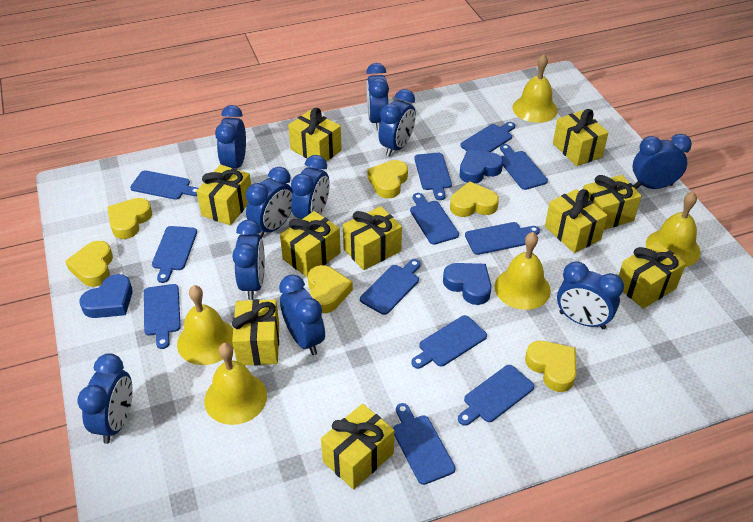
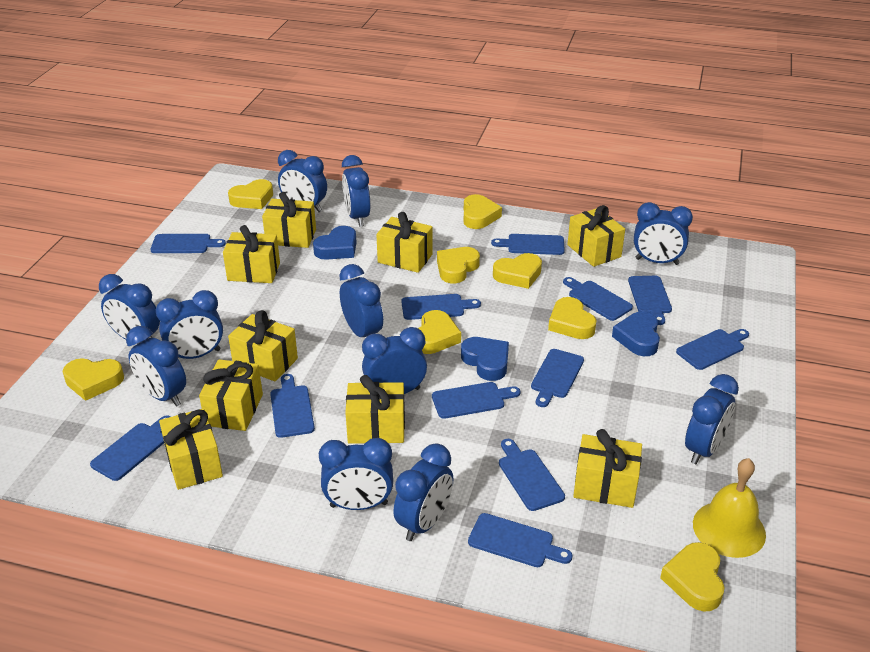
blue clock: 10 -> 11
yellow bell: 5 -> 1
yellow gift: 10 -> 9
yellow heart: 6 -> 8

